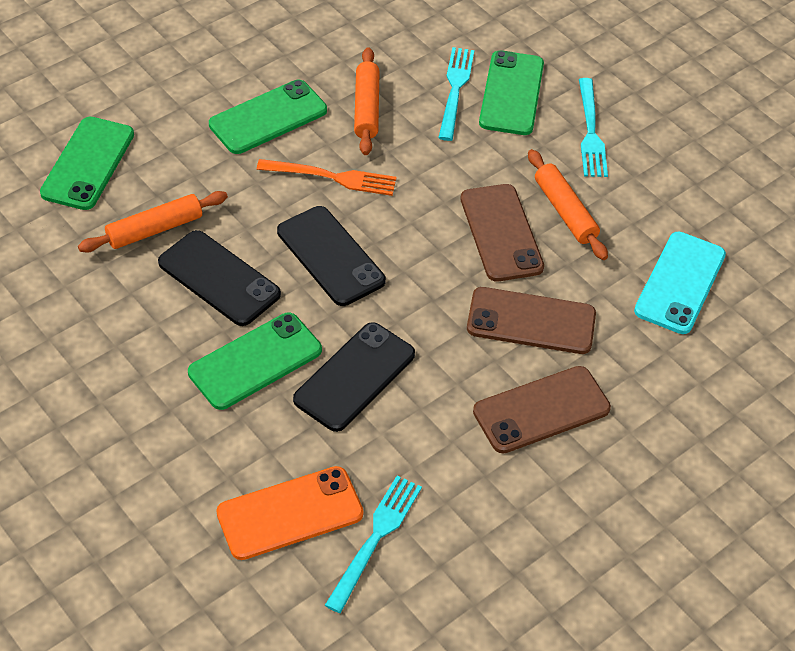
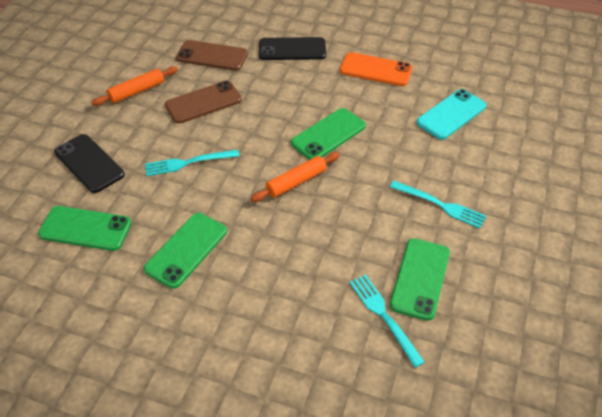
black phone: 3 -> 2
brown phone: 3 -> 2
orange fork: 1 -> 0
orange rolling pin: 3 -> 2

